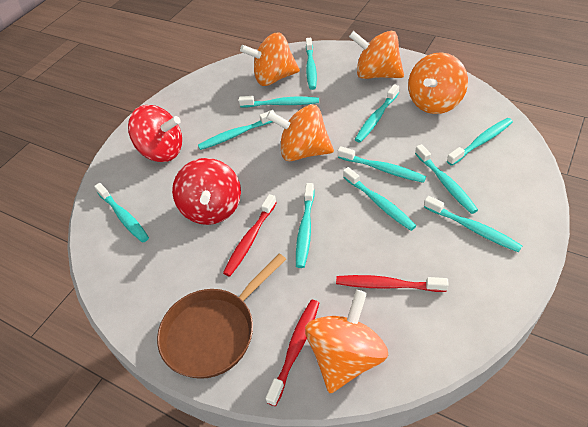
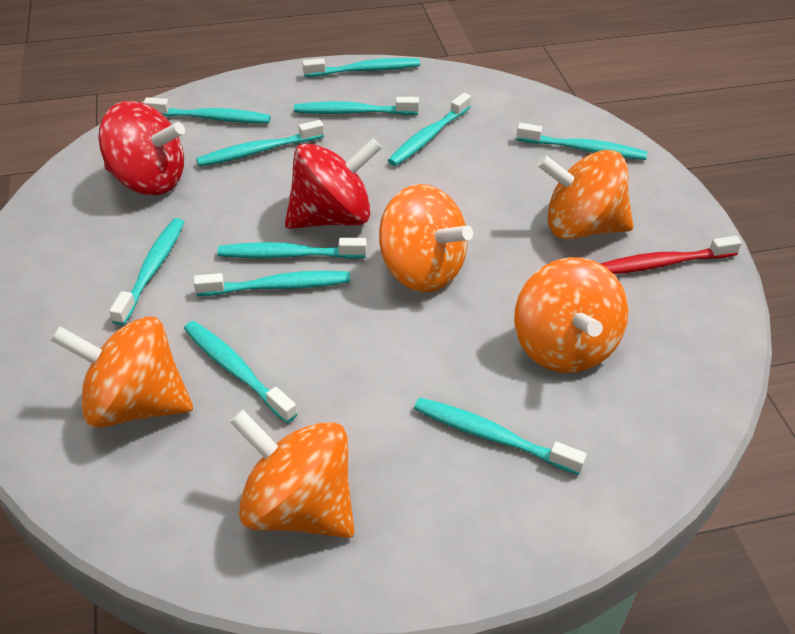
brown pan: 1 -> 0
red toothbrush: 3 -> 1

